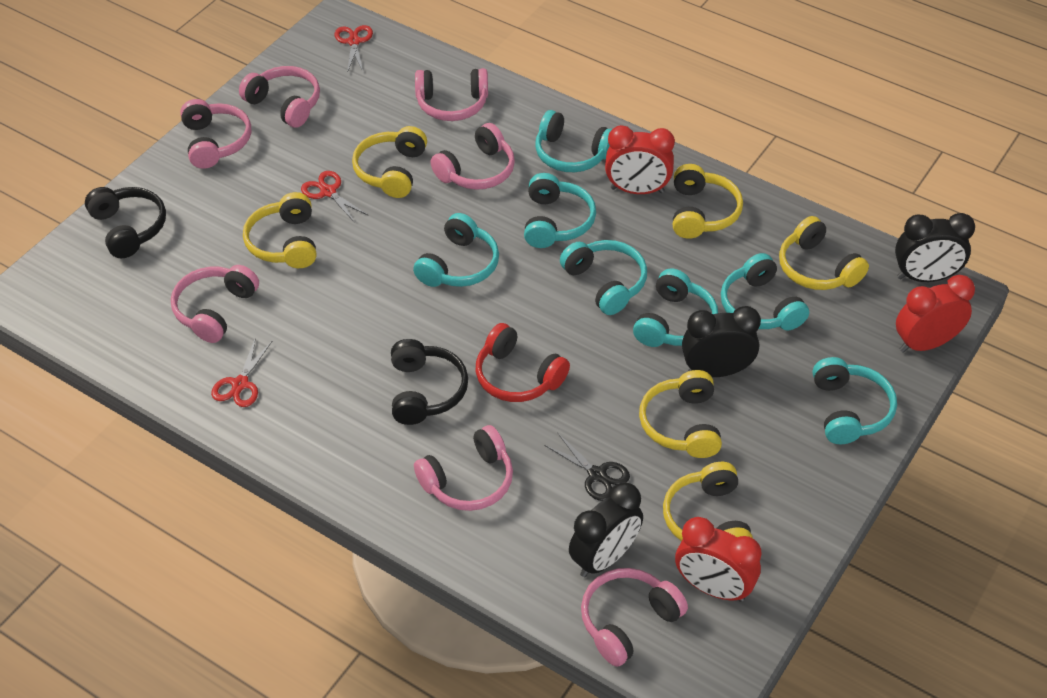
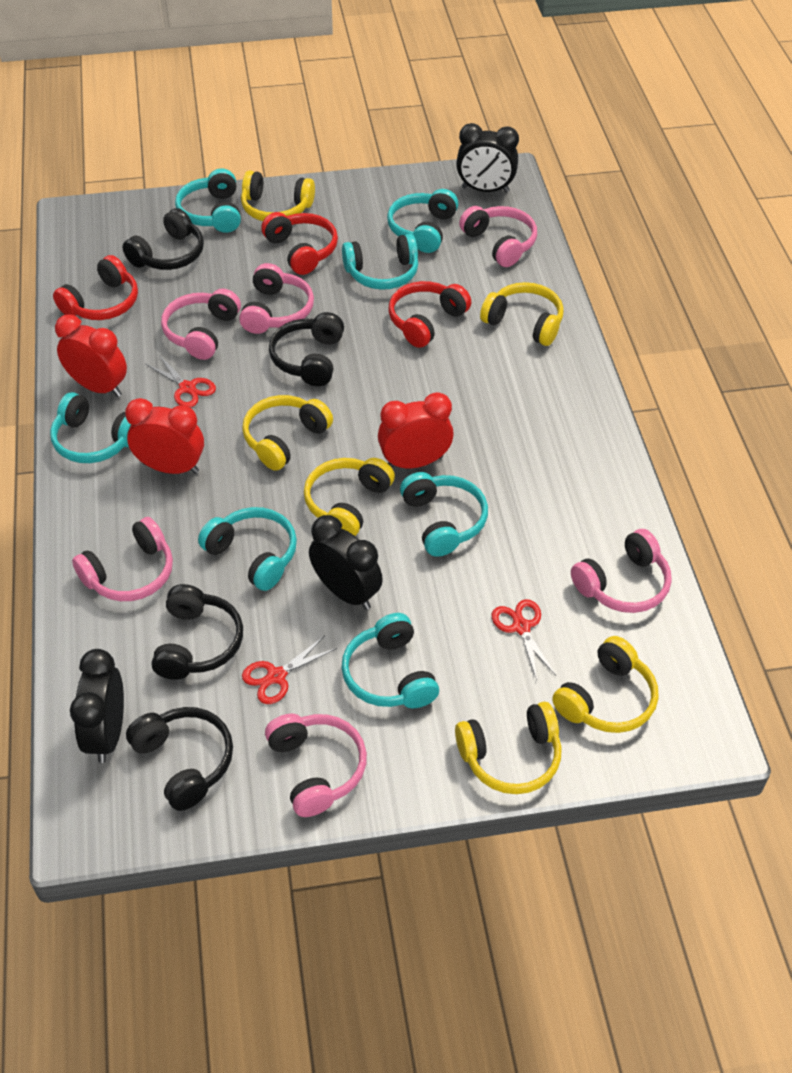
black headphones: 2 -> 4
black scissors: 1 -> 0
pink headphones: 7 -> 6
red headphones: 1 -> 3

